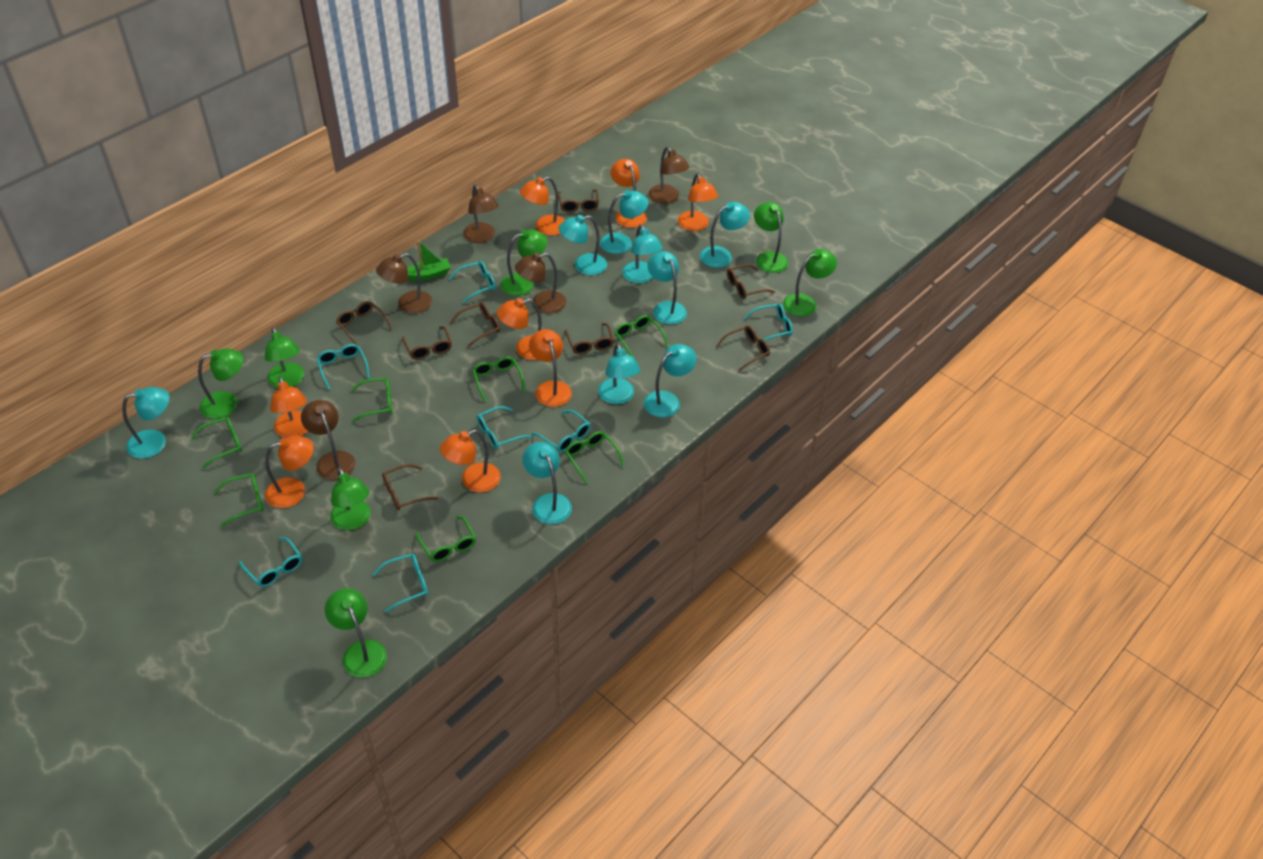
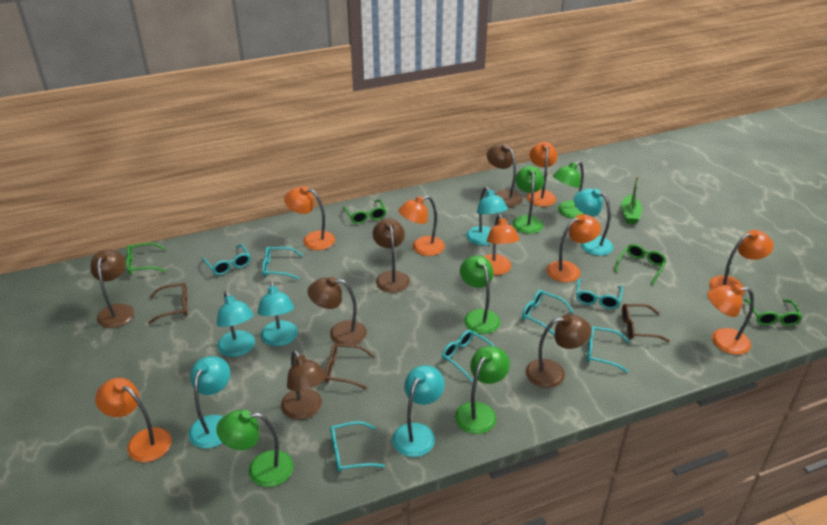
brown glasses: 8 -> 3
brown lamp: 5 -> 6
green glasses: 7 -> 4
green lamp: 7 -> 5
turquoise lamp: 9 -> 6

